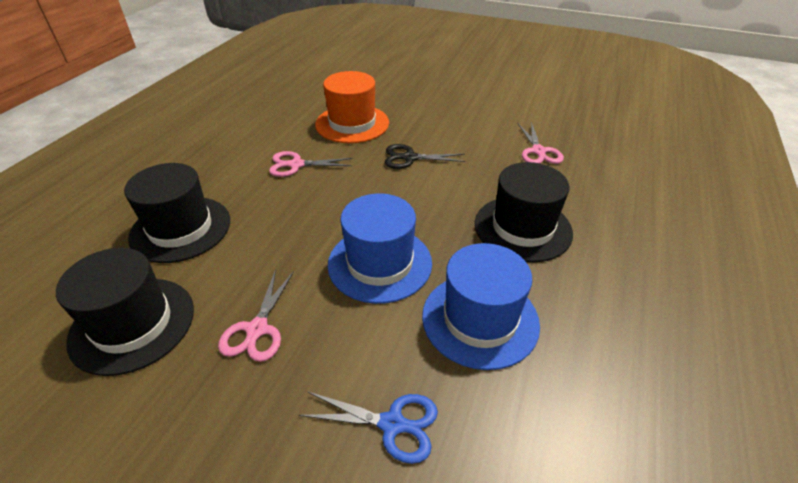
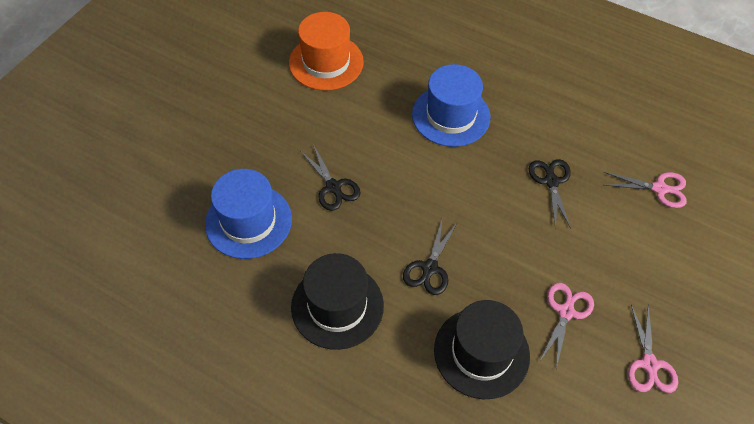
black hat: 3 -> 2
black scissors: 1 -> 3
blue scissors: 1 -> 0

